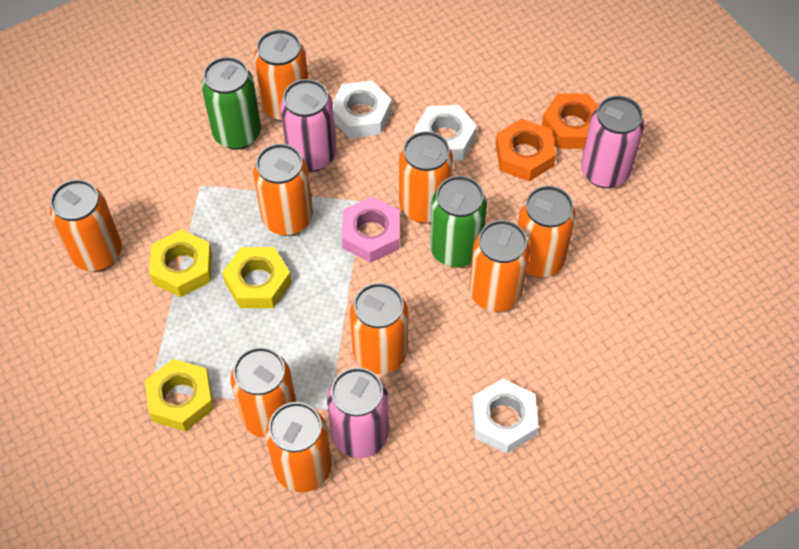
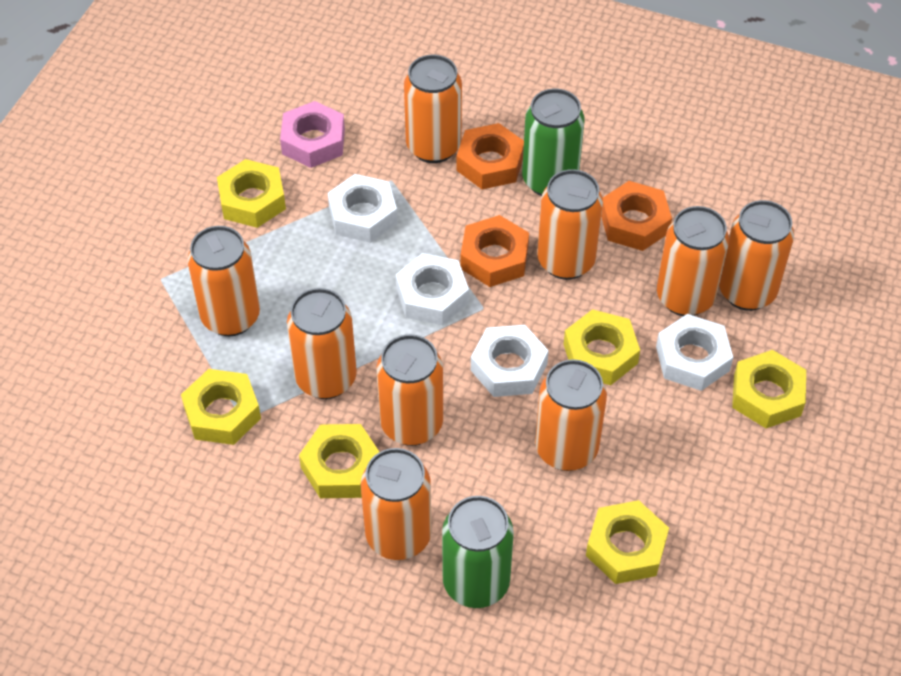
orange nut: 2 -> 3
pink can: 3 -> 0
white nut: 3 -> 4
yellow nut: 3 -> 6

